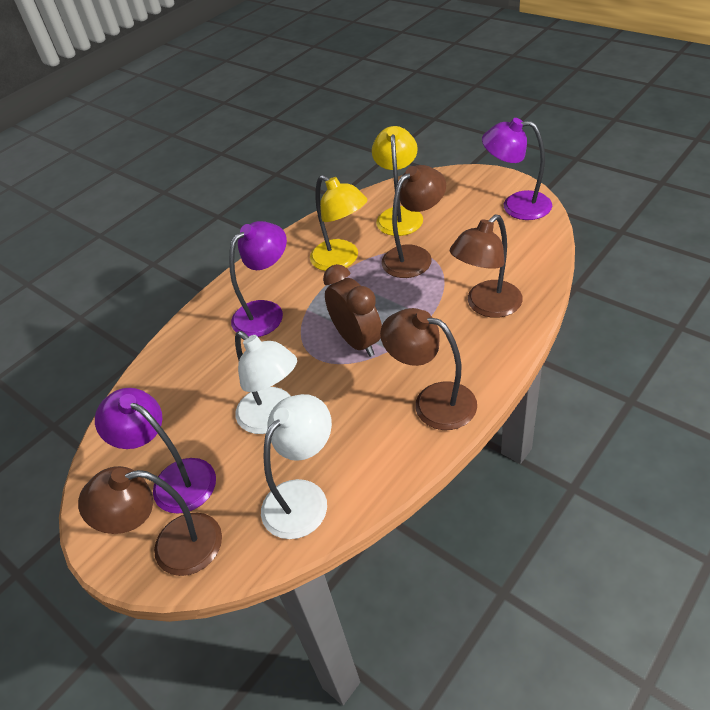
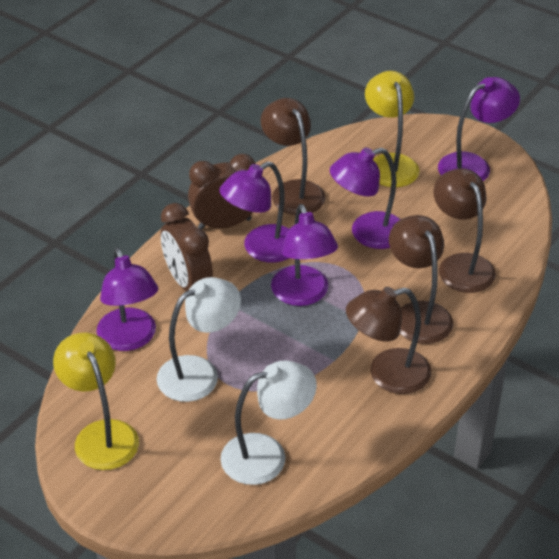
brown clock: 1 -> 2
purple lamp: 3 -> 5

